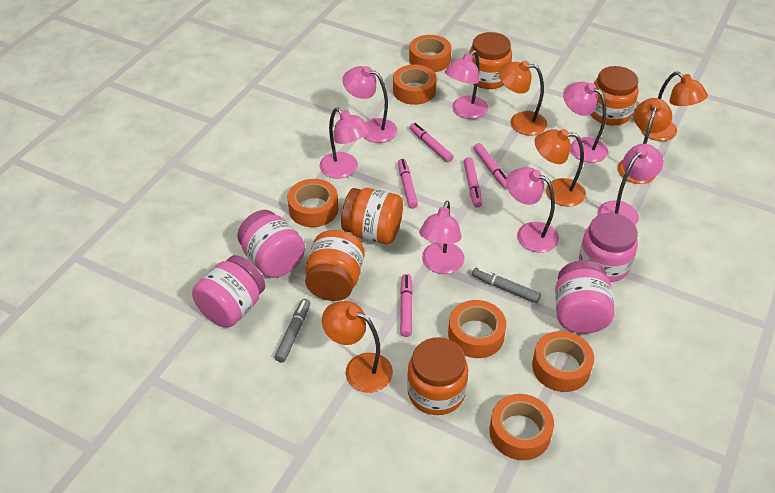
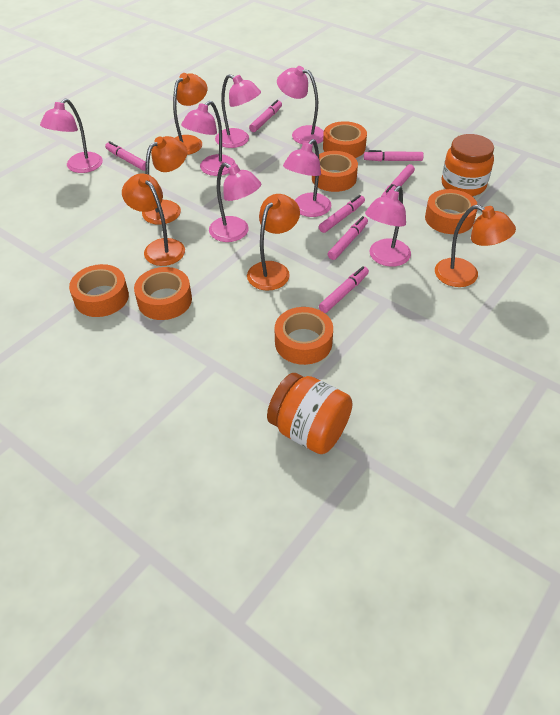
grey marker: 2 -> 0
orange jar: 5 -> 2
pink jar: 4 -> 0
pink marker: 5 -> 7

